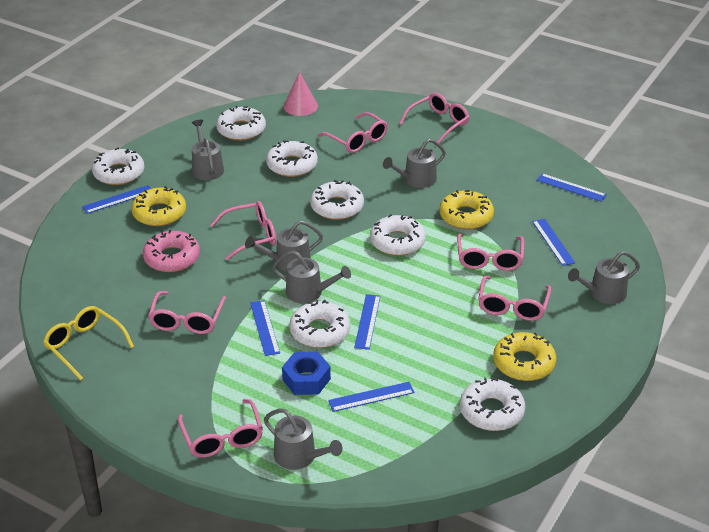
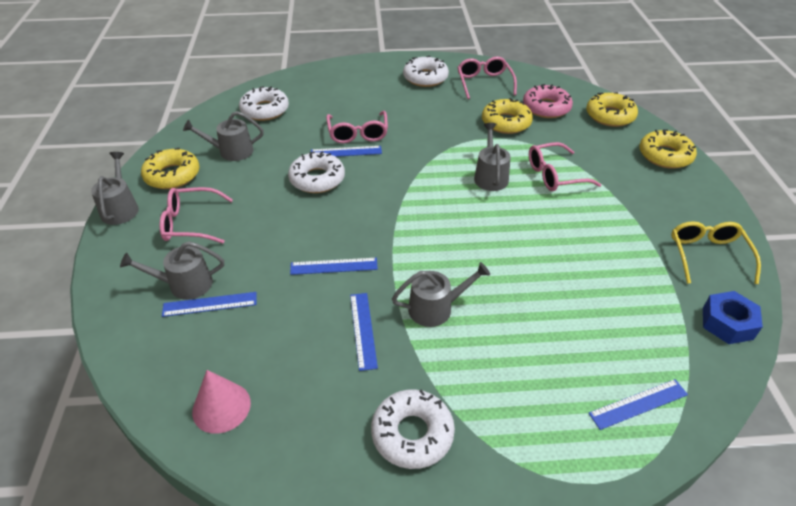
blue ruler: 6 -> 5
grey watering can: 6 -> 5
pink glasses: 7 -> 4
white donut: 7 -> 4
yellow donut: 3 -> 4

